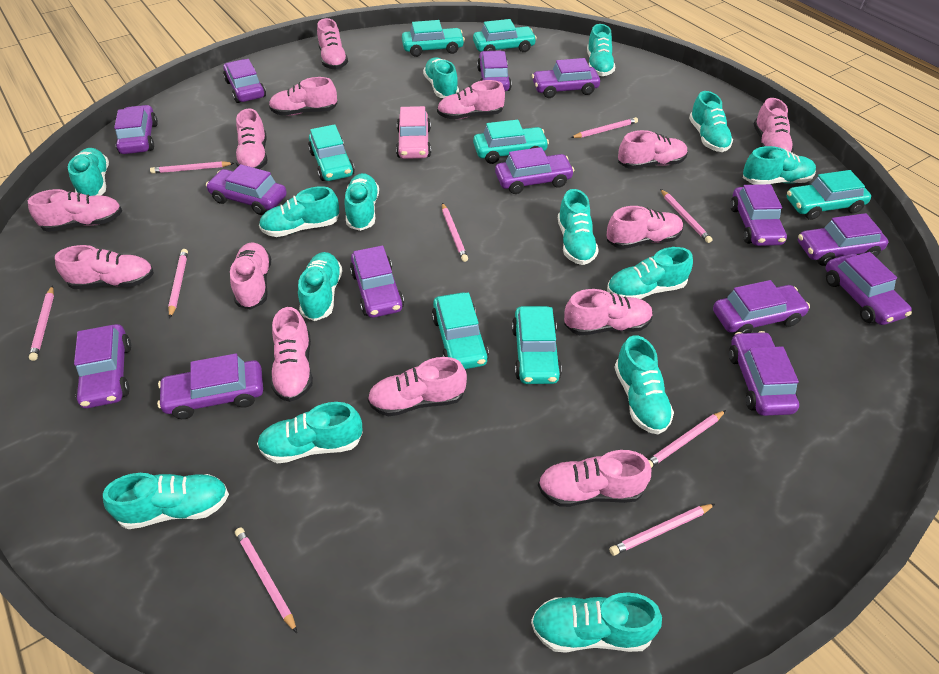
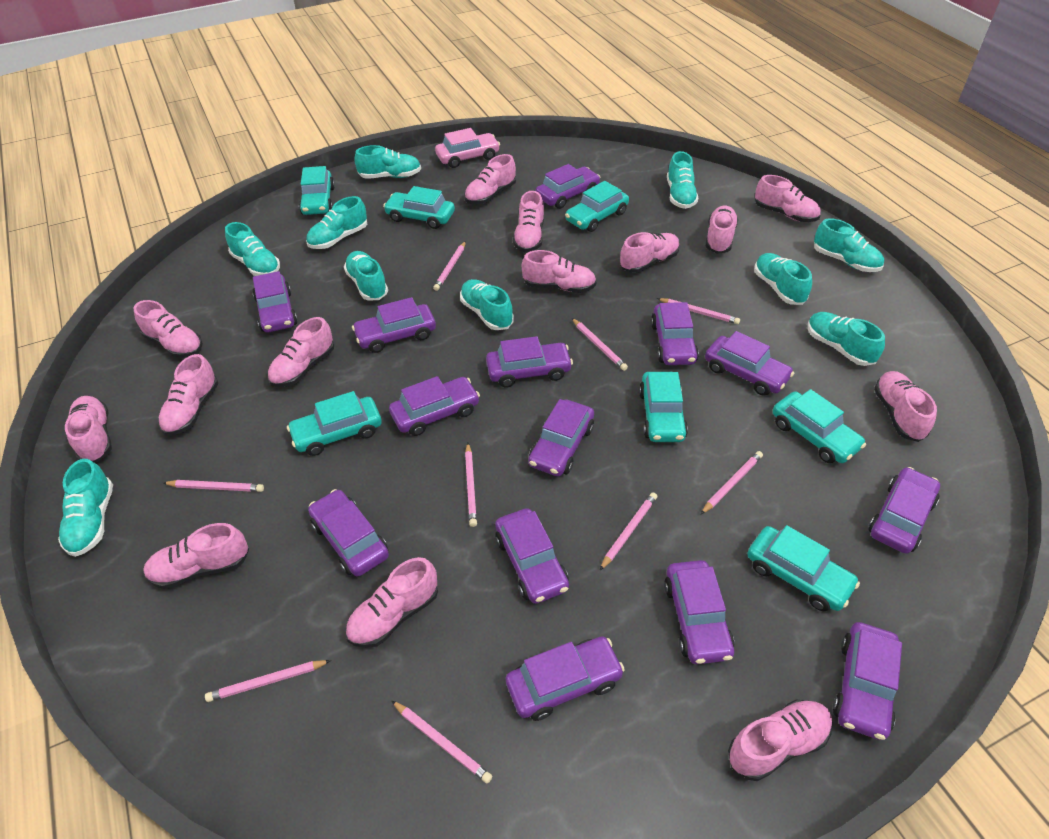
turquoise shoe: 14 -> 10

